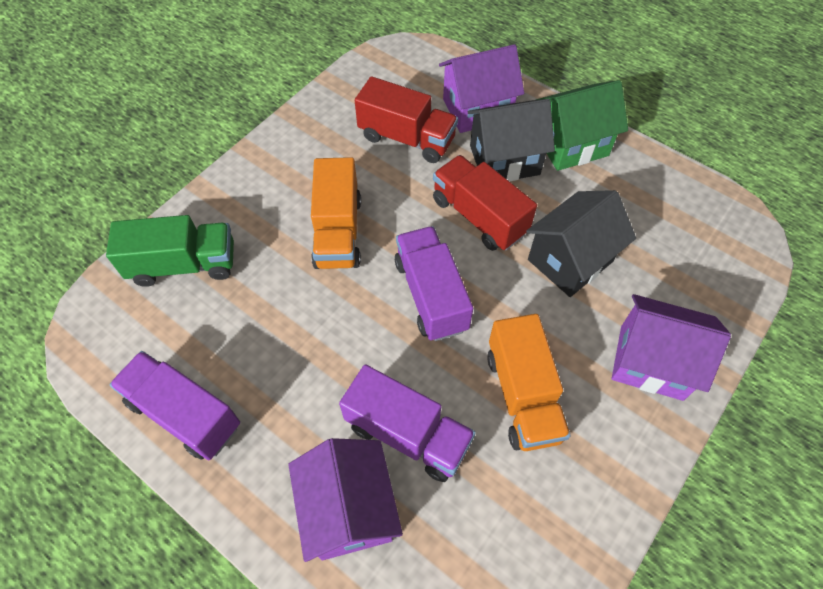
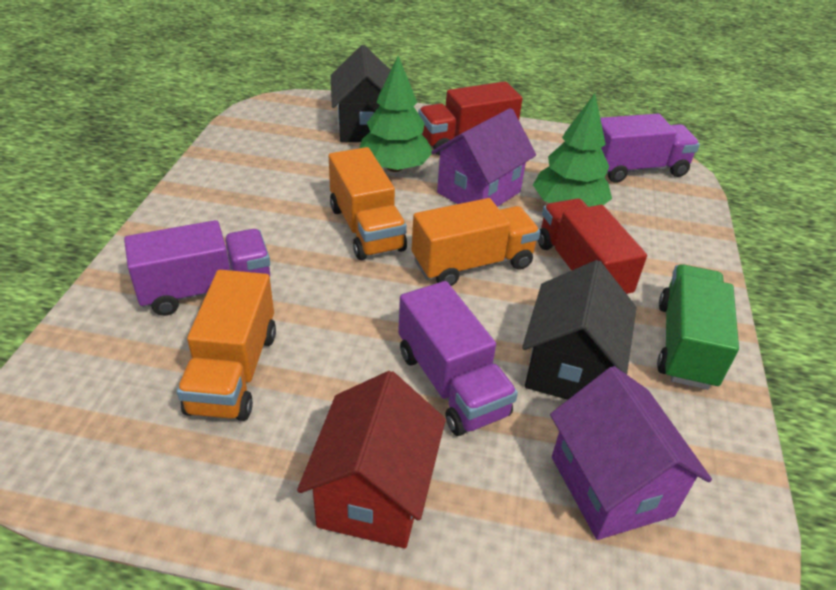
green house: 1 -> 0
green tree: 0 -> 2
orange truck: 2 -> 3
purple house: 3 -> 2
red house: 0 -> 1

